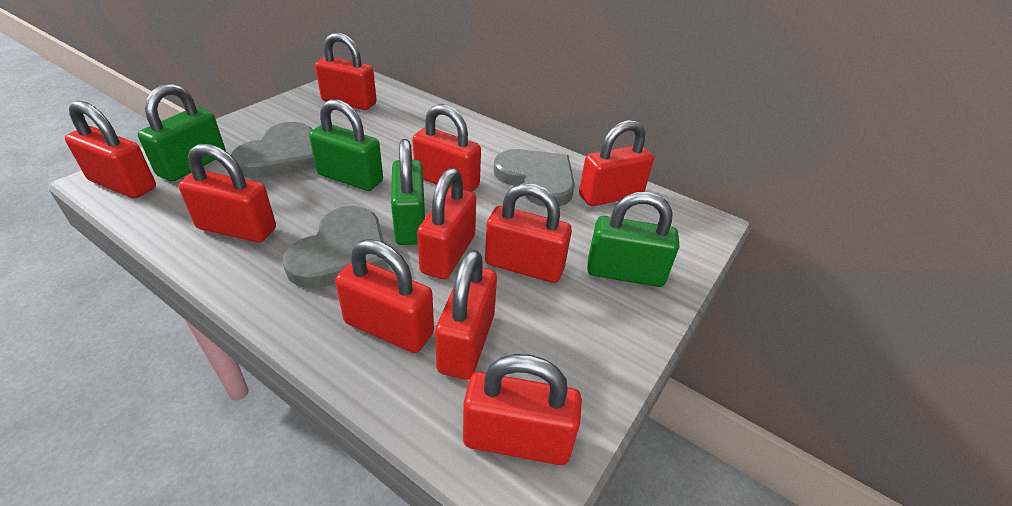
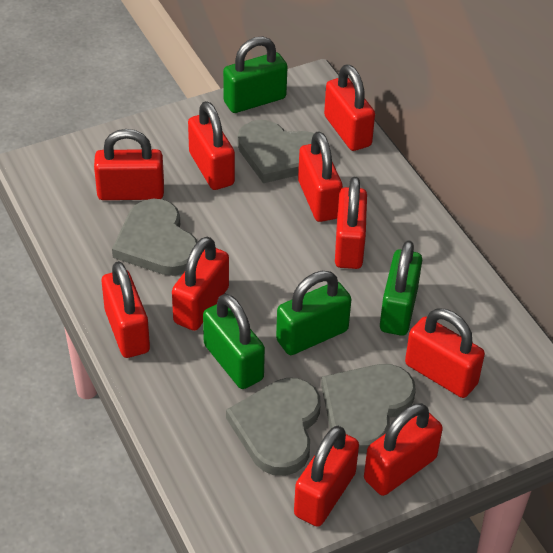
grey heart: 3 -> 4

